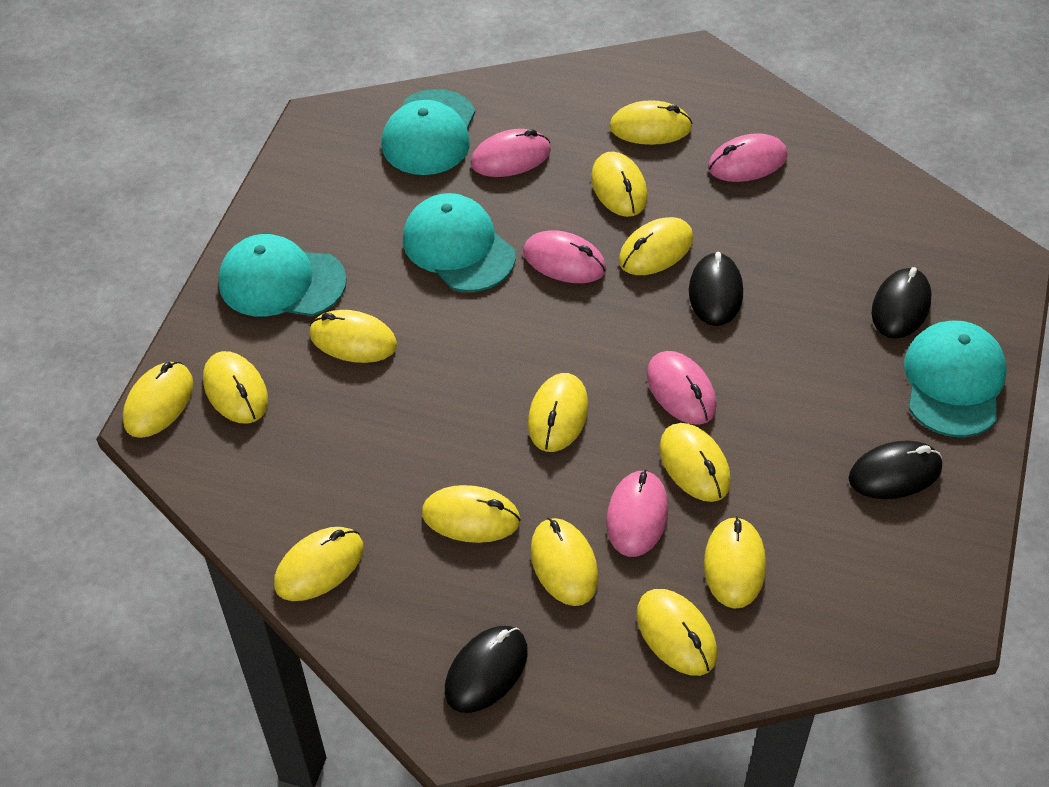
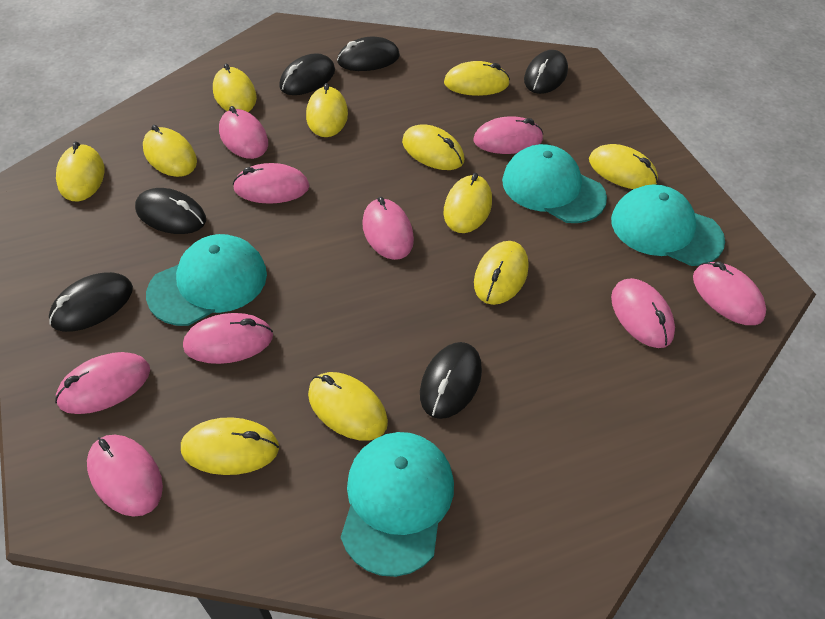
black mouse: 4 -> 6
pink mouse: 5 -> 9
yellow mouse: 13 -> 11

